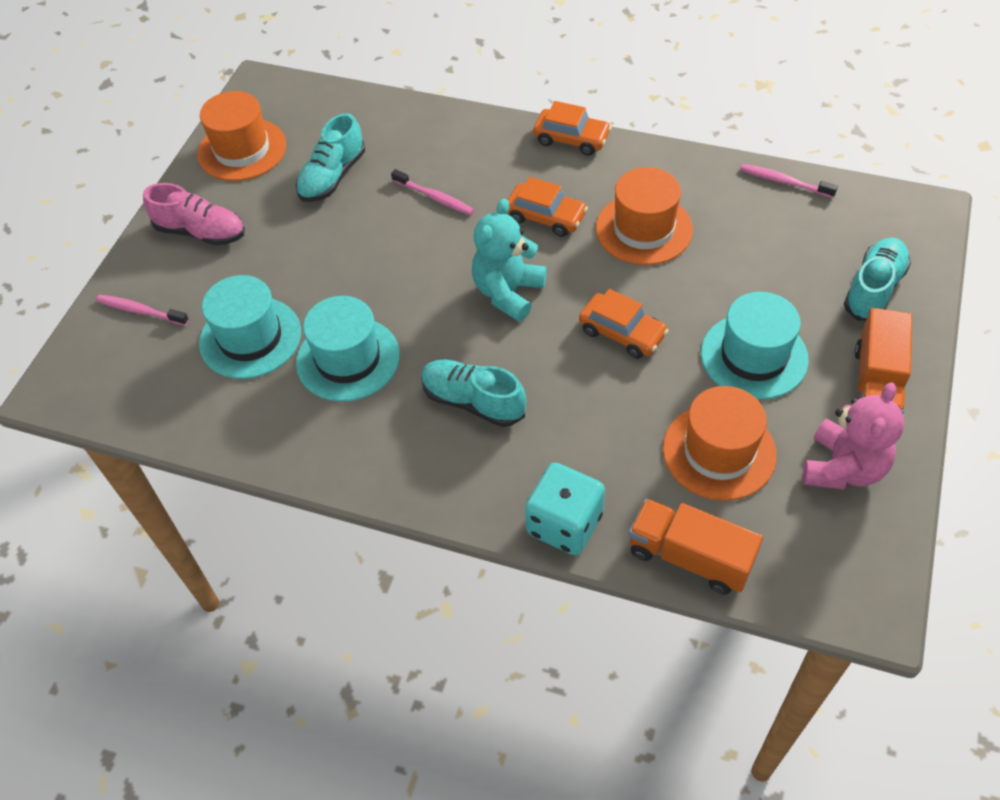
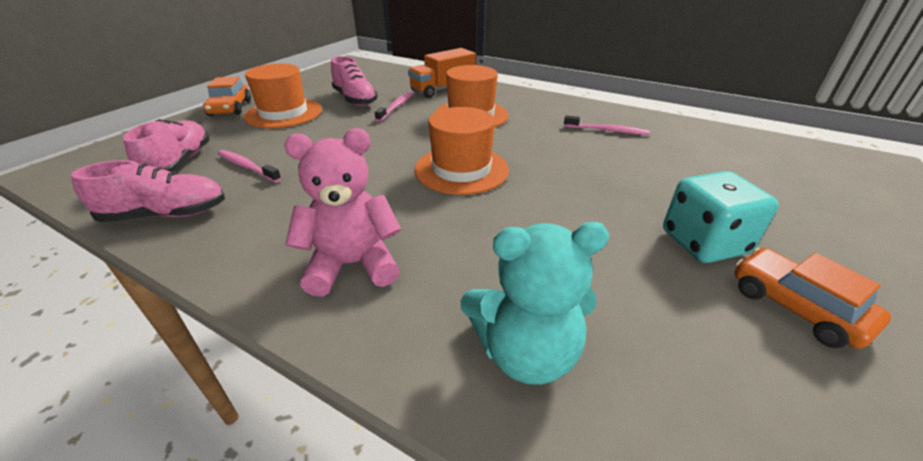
orange car: 3 -> 2
orange truck: 2 -> 1
pink shoe: 1 -> 3
turquoise hat: 3 -> 0
turquoise shoe: 3 -> 0

